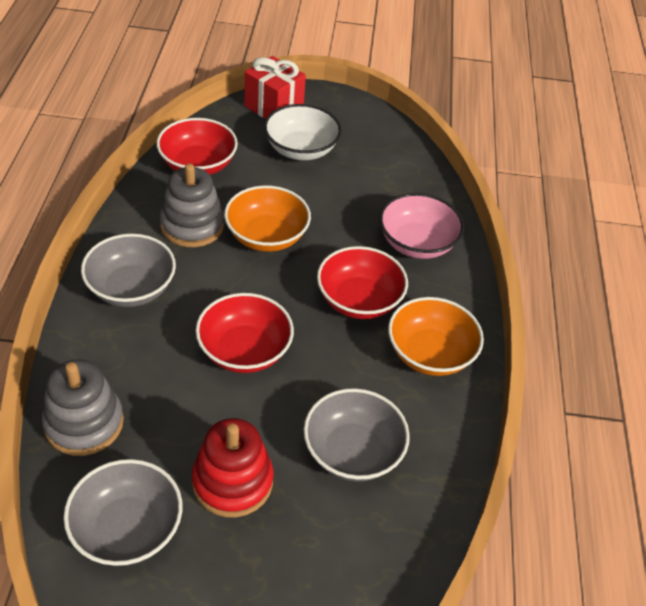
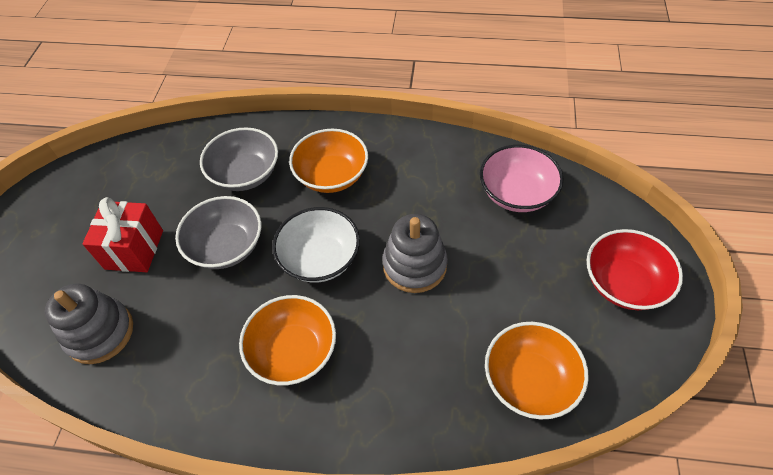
grey bowl: 3 -> 2
orange bowl: 2 -> 3
red bowl: 3 -> 1
red stacking toy: 1 -> 0

